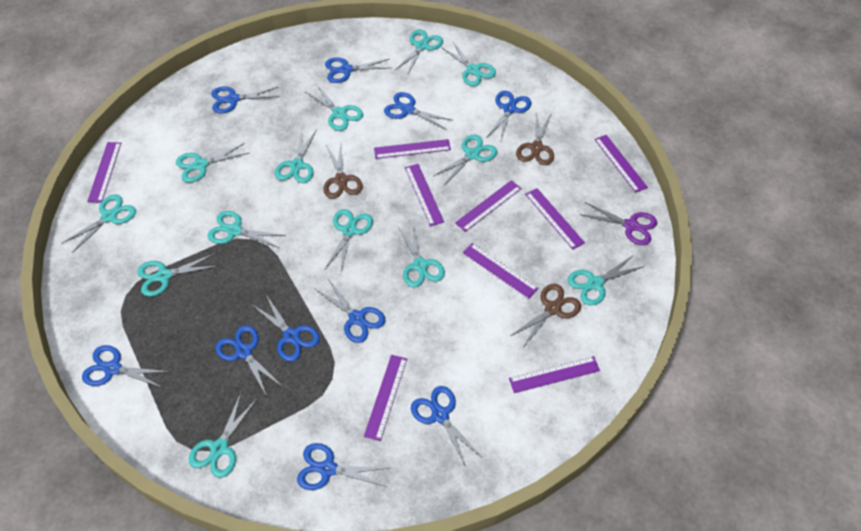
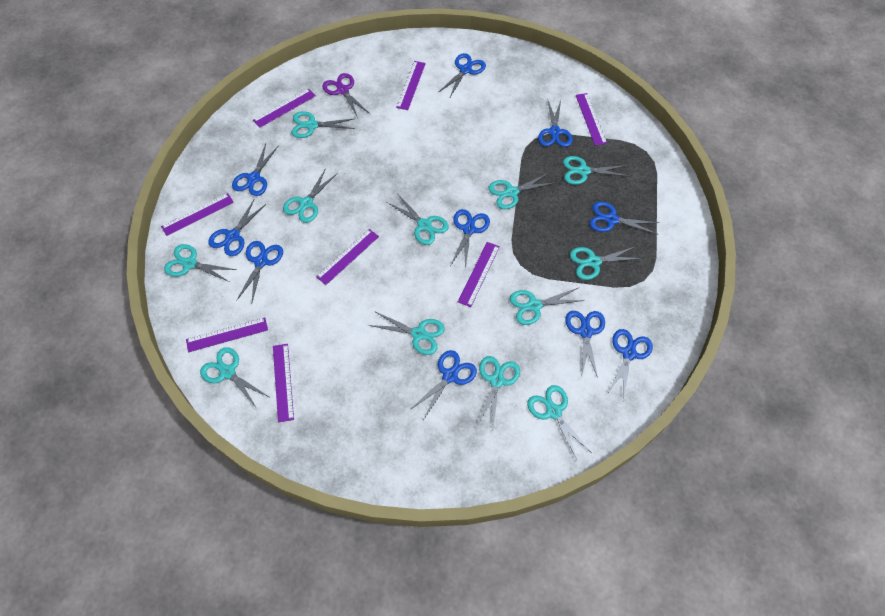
brown scissors: 3 -> 0
purple ruler: 9 -> 8
turquoise scissors: 13 -> 12

